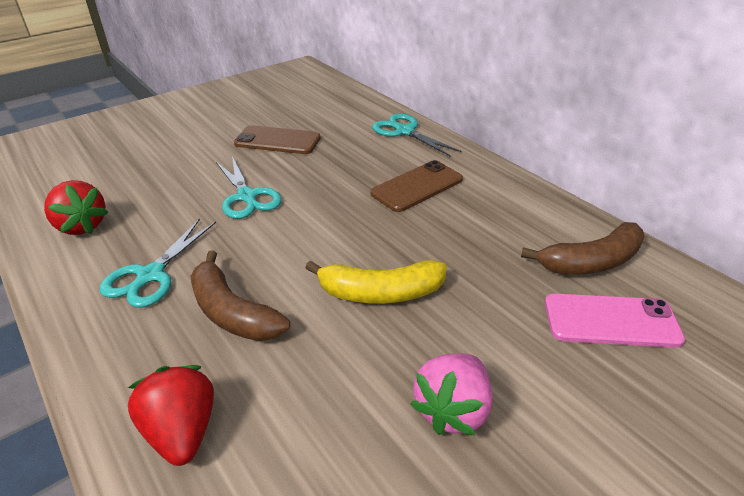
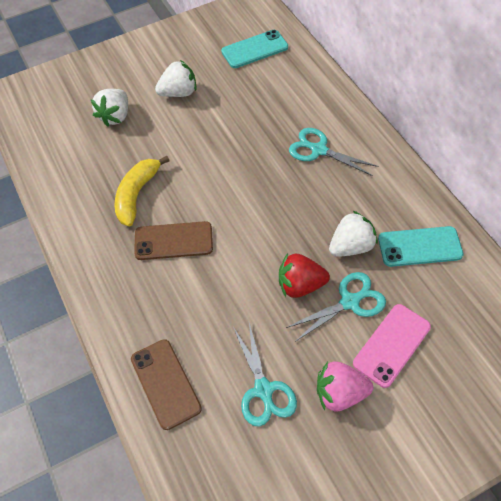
brown banana: 2 -> 0
red strawberry: 2 -> 1
turquoise phone: 0 -> 2
white strawberry: 0 -> 3

